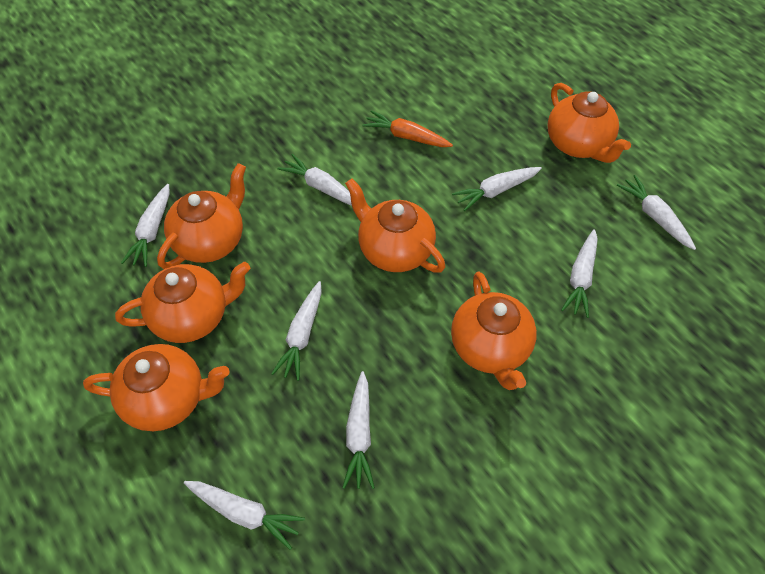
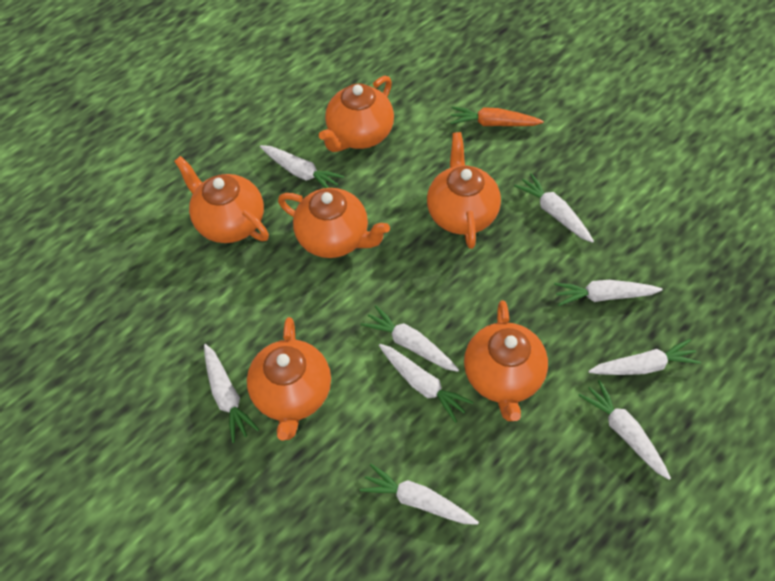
white carrot: 8 -> 9

